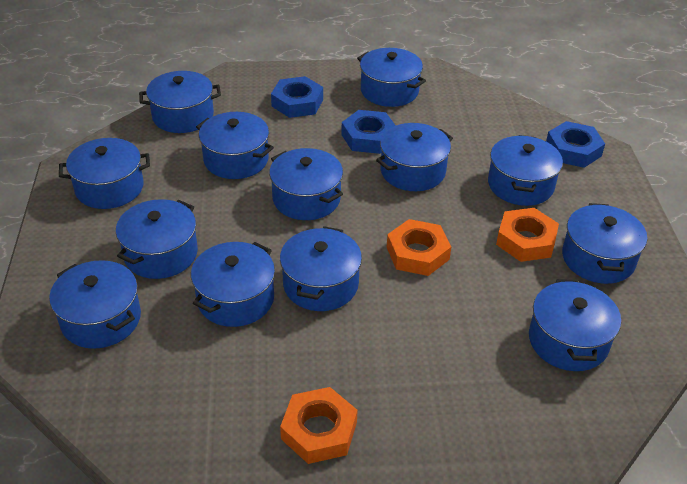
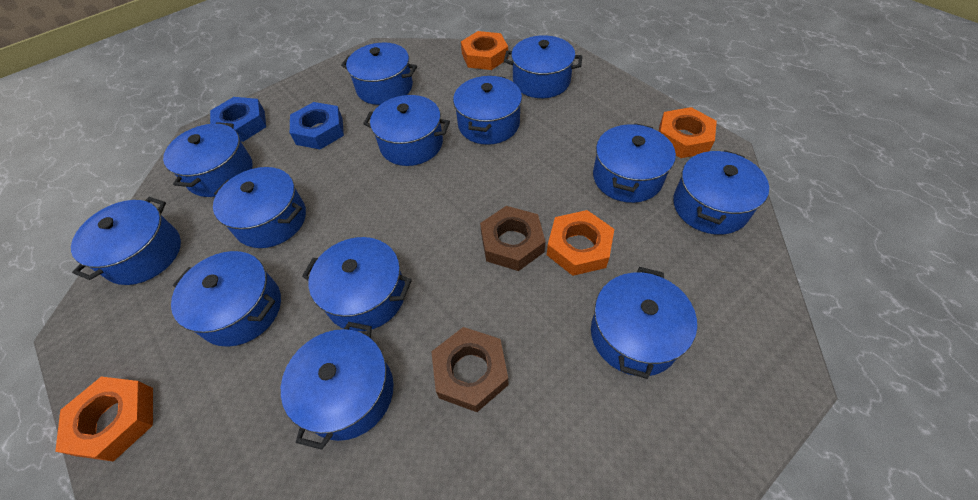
blue nut: 3 -> 2
brown nut: 0 -> 2
orange nut: 3 -> 4

